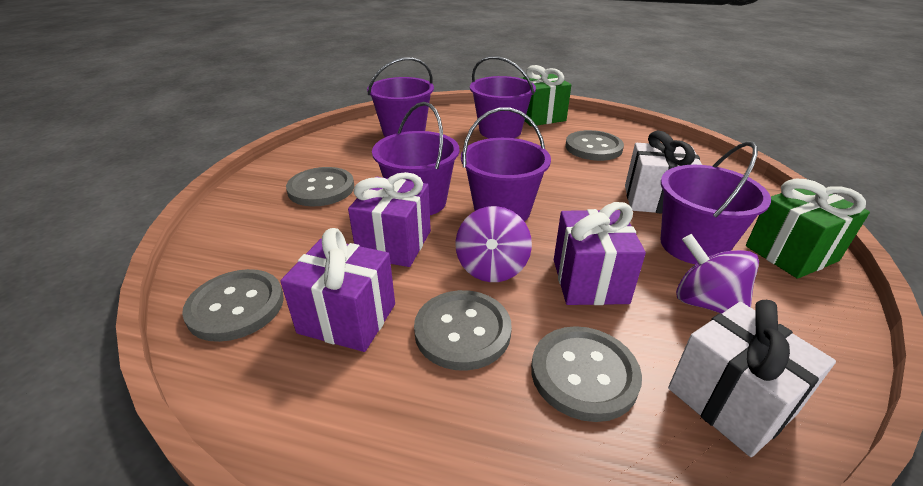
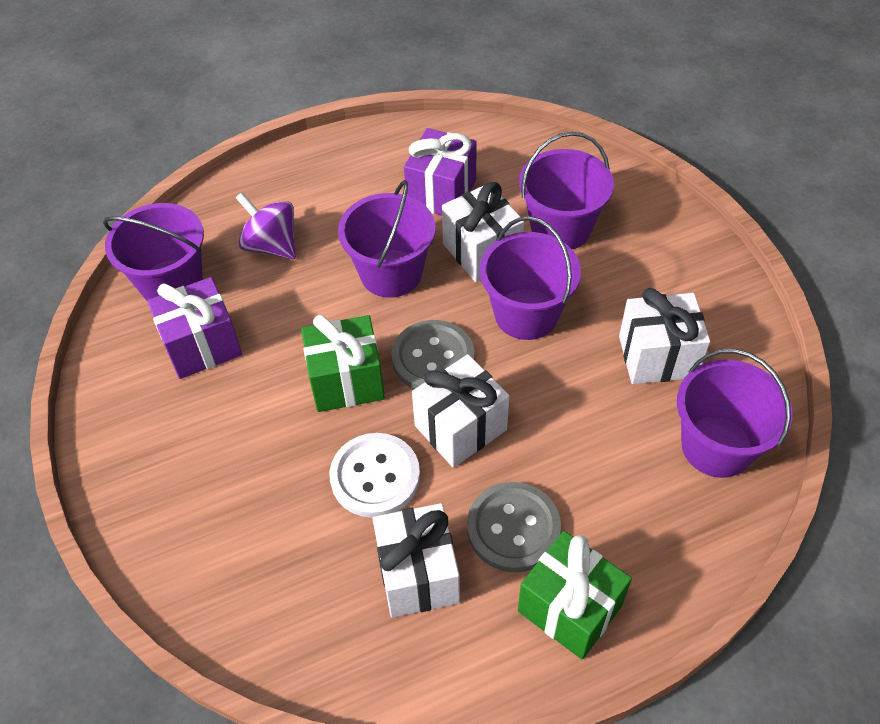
grey button: 5 -> 2
purple gift: 3 -> 2
purple spinning top: 2 -> 1
white button: 0 -> 1
white gift: 2 -> 4

